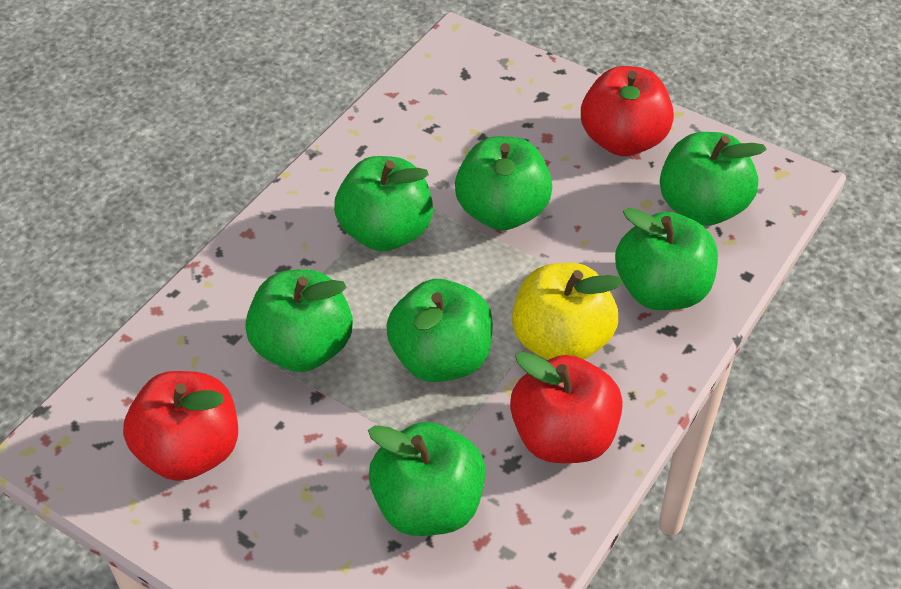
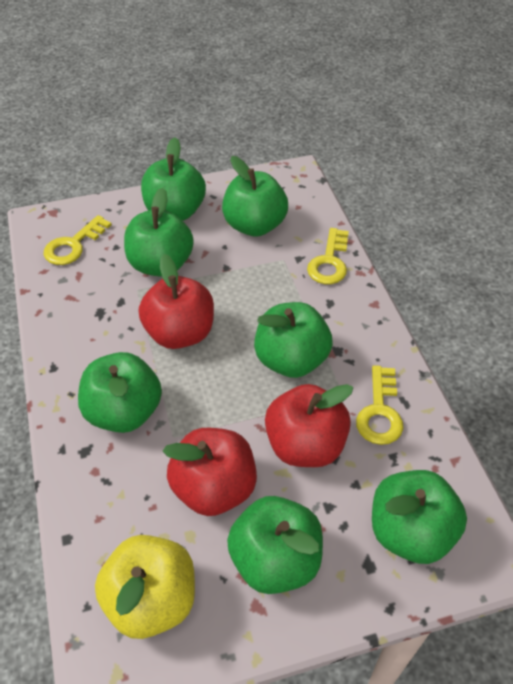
yellow key: 0 -> 3

